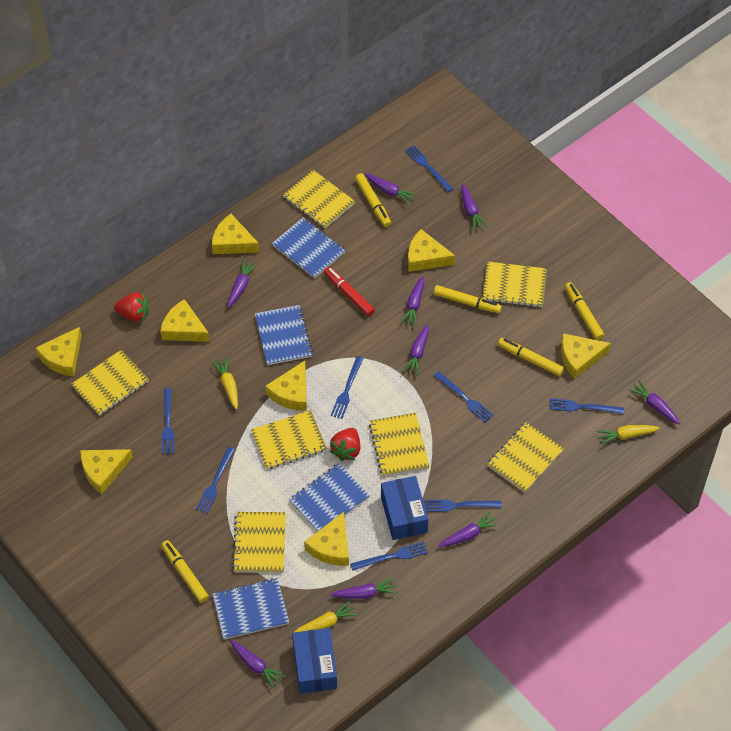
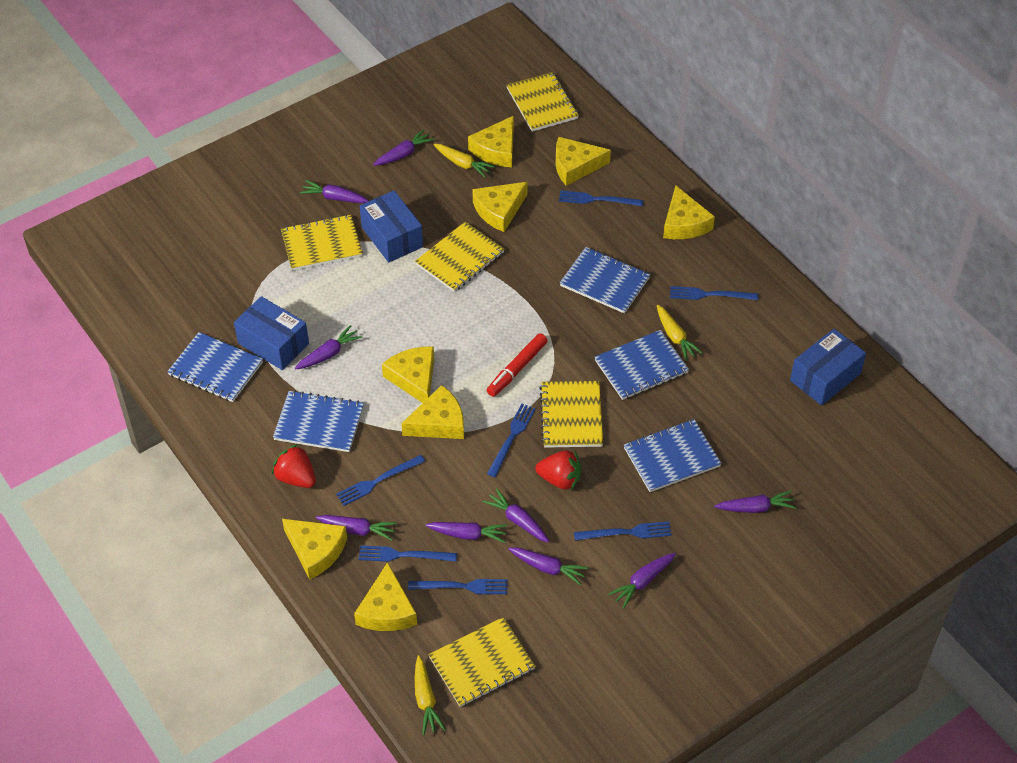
blue box: 2 -> 3
blue fork: 8 -> 7
blue notebook: 4 -> 5
yellow marker: 5 -> 0
yellow notebook: 7 -> 5

